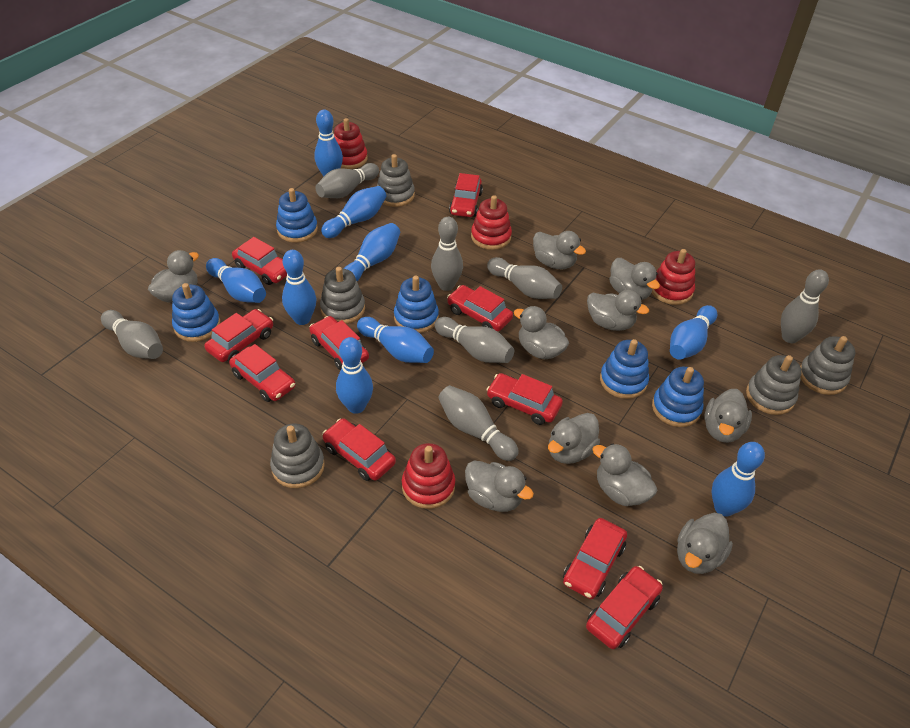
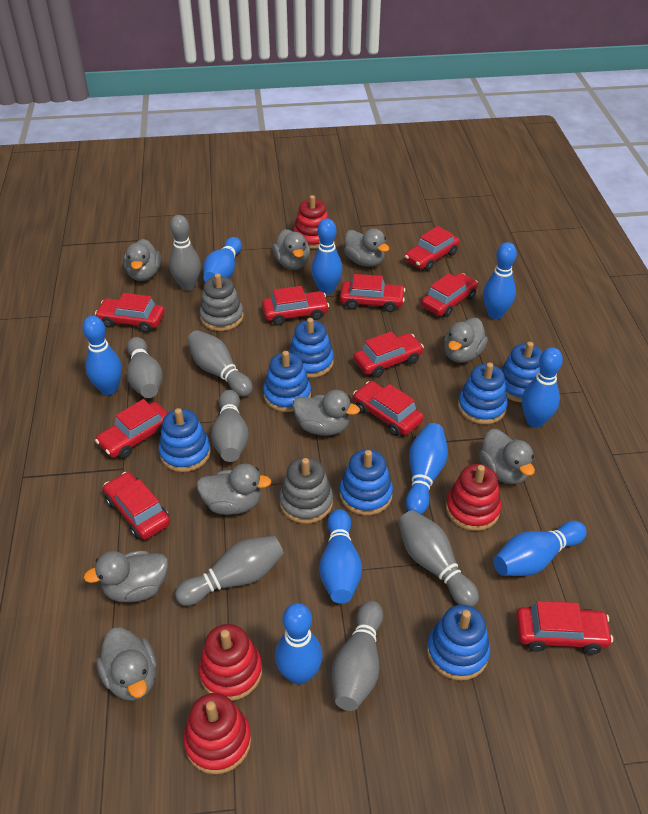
blue stacking toy: 5 -> 7
grey duck: 10 -> 9
grey stacking toy: 5 -> 2

